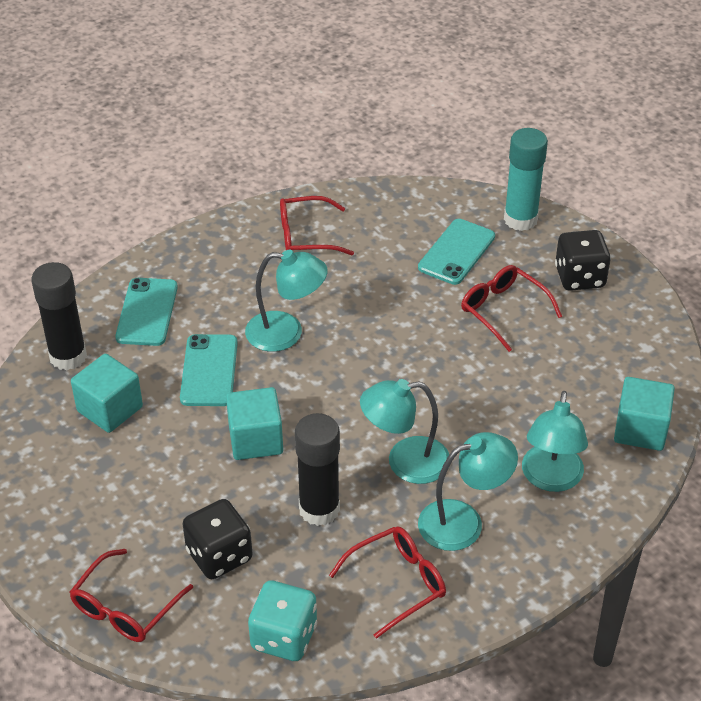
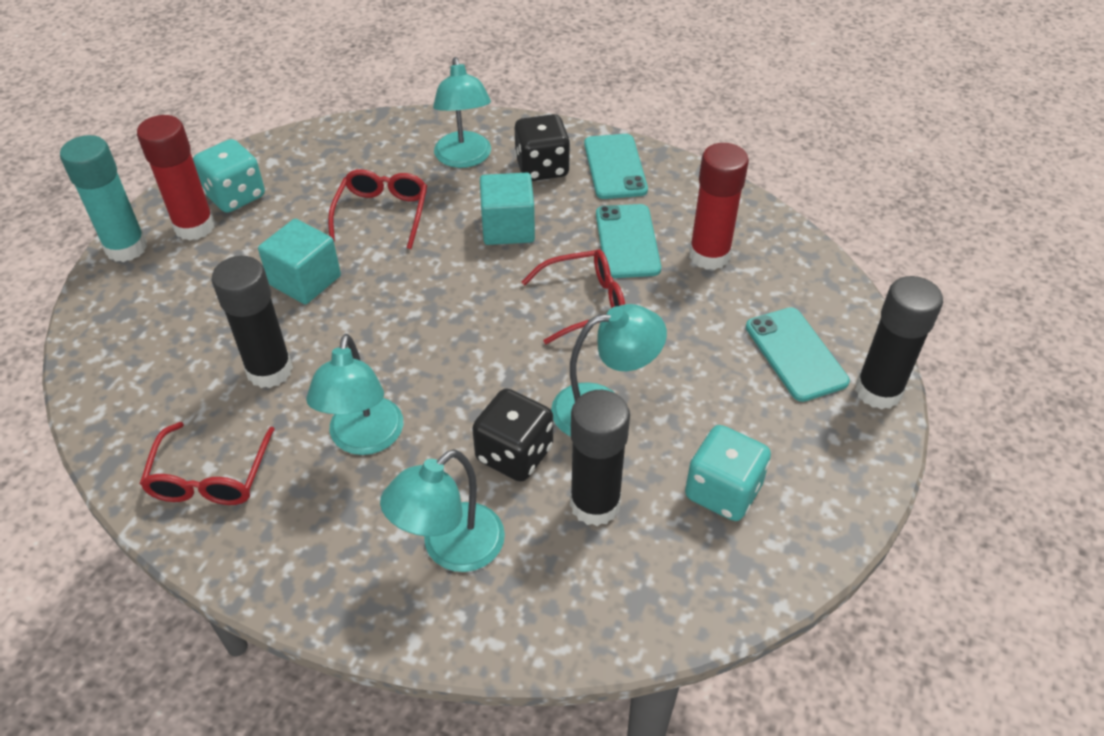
black glue stick: 2 -> 3
red glasses: 4 -> 3
red glue stick: 0 -> 2
turquoise cube: 3 -> 2
turquoise dice: 1 -> 2

